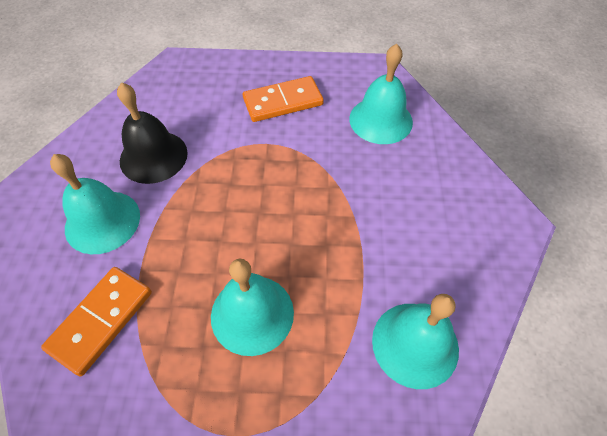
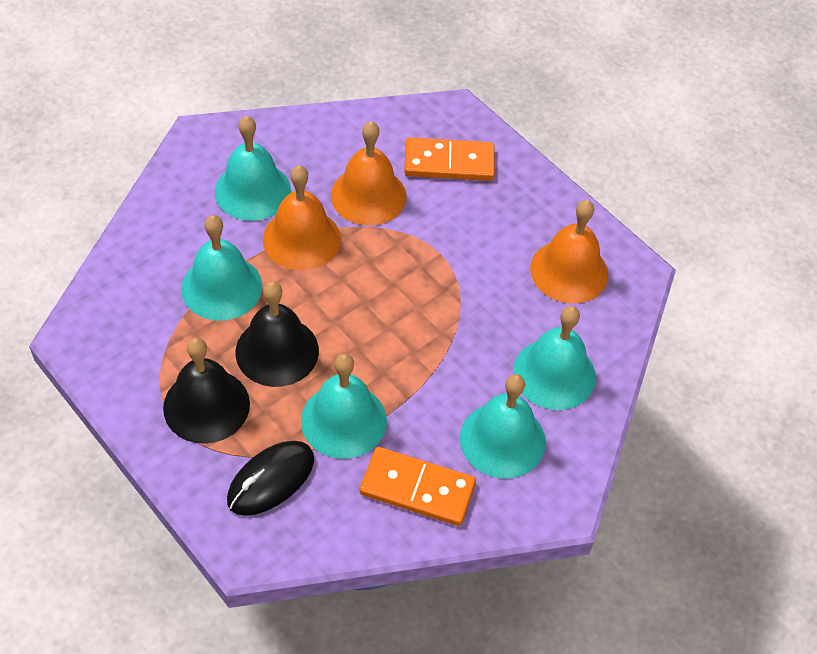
black bell: 1 -> 2
black mouse: 0 -> 1
orange bell: 0 -> 3
turquoise bell: 4 -> 5

